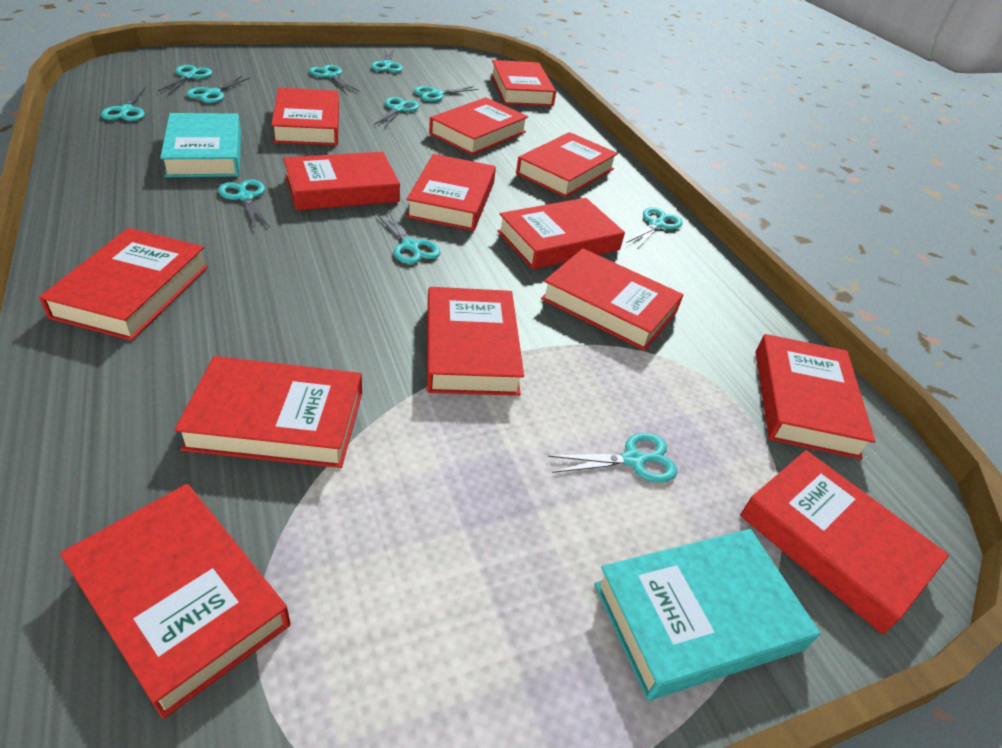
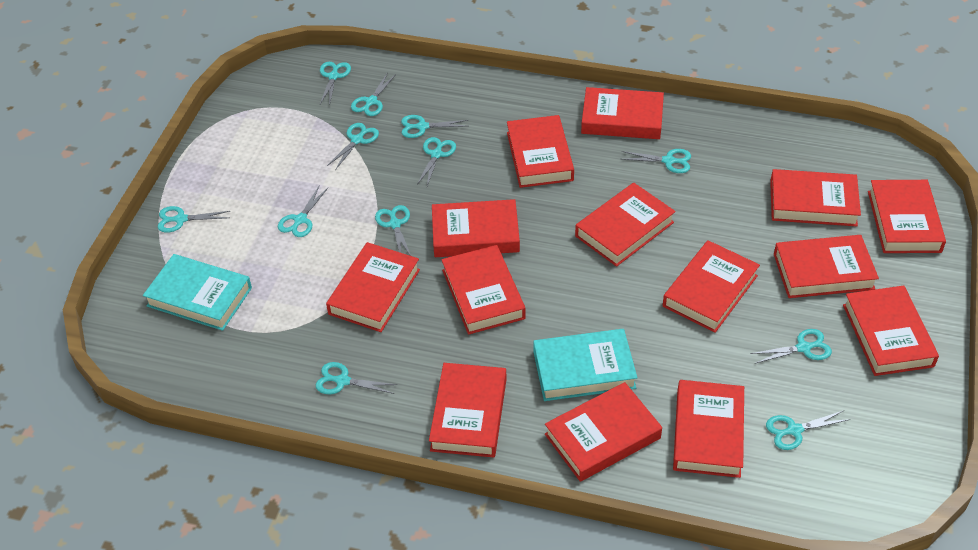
turquoise scissors: 11 -> 12

